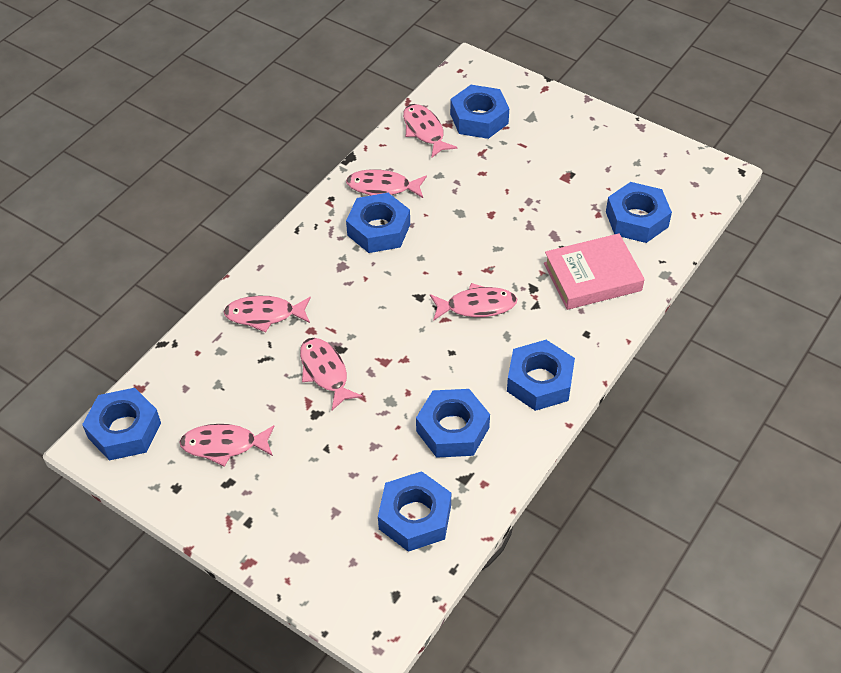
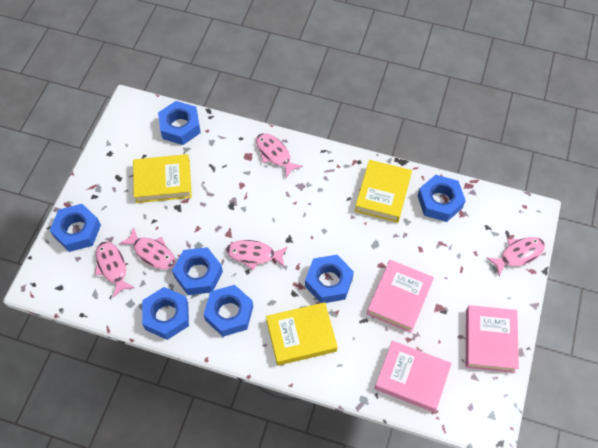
pink book: 1 -> 3
pink fish: 6 -> 5
yellow book: 0 -> 3

